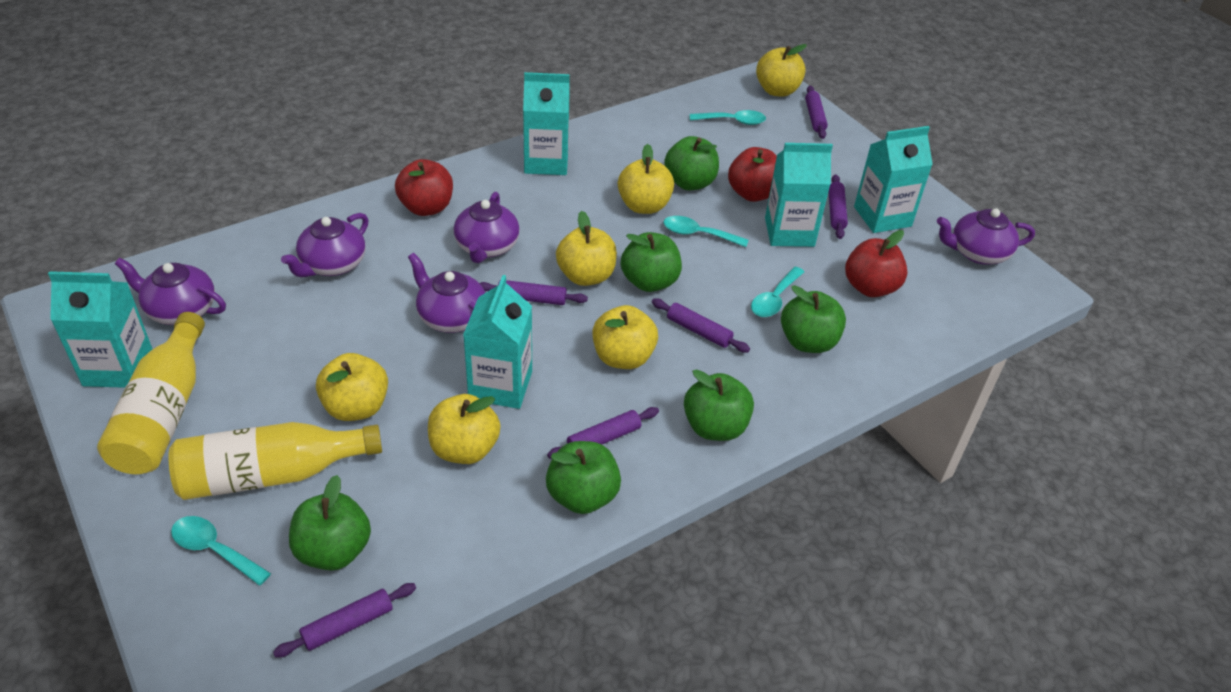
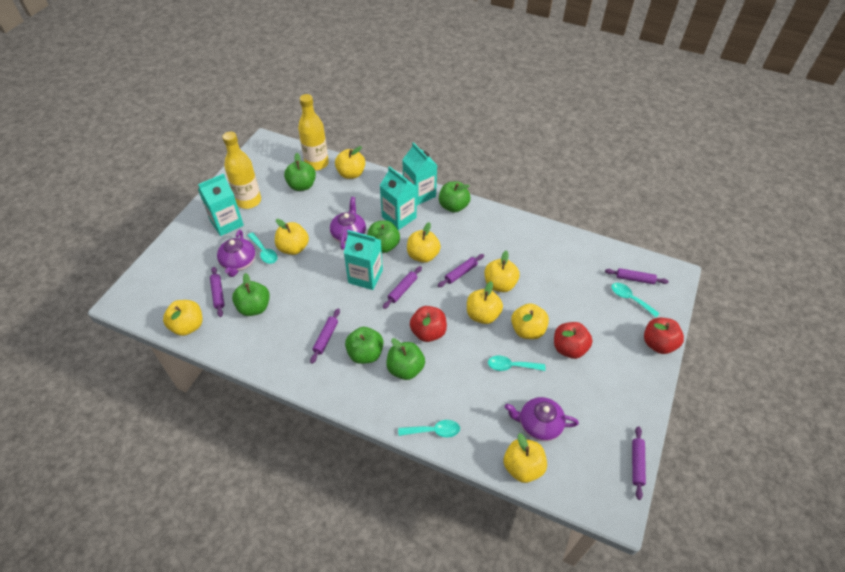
purple teapot: 5 -> 3
turquoise carton: 5 -> 4
yellow apple: 6 -> 8

